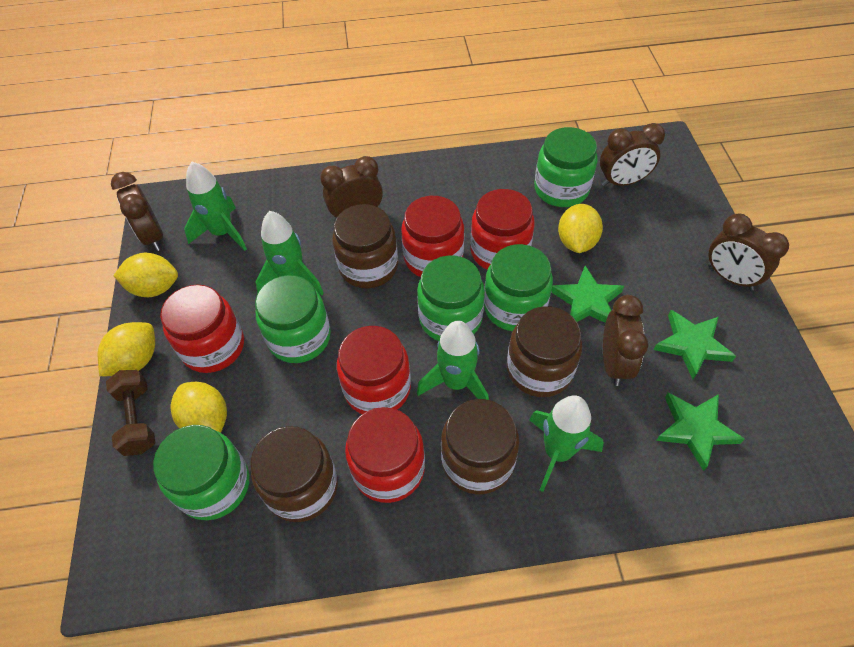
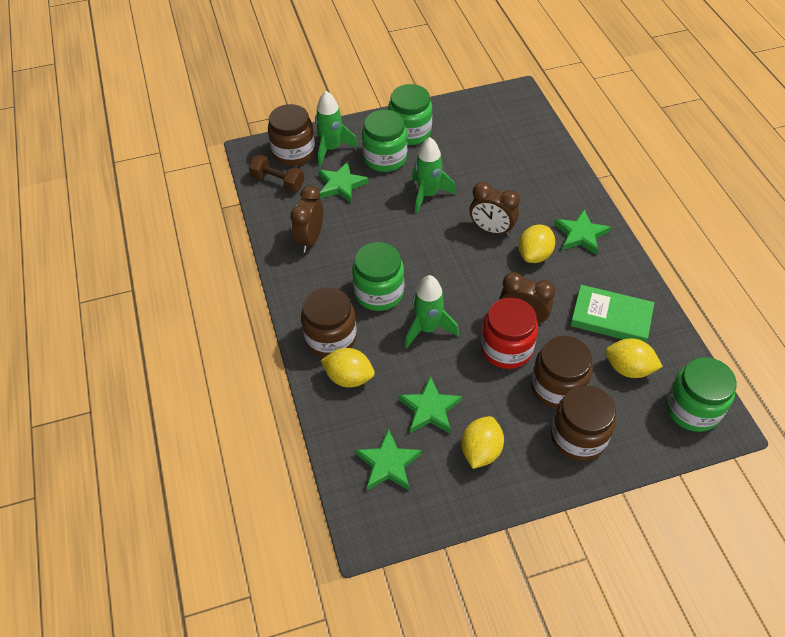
brown clock: 5 -> 3
green book: 0 -> 1
green jar: 5 -> 4
green rocket: 4 -> 3
green star: 3 -> 4
red jar: 5 -> 1

